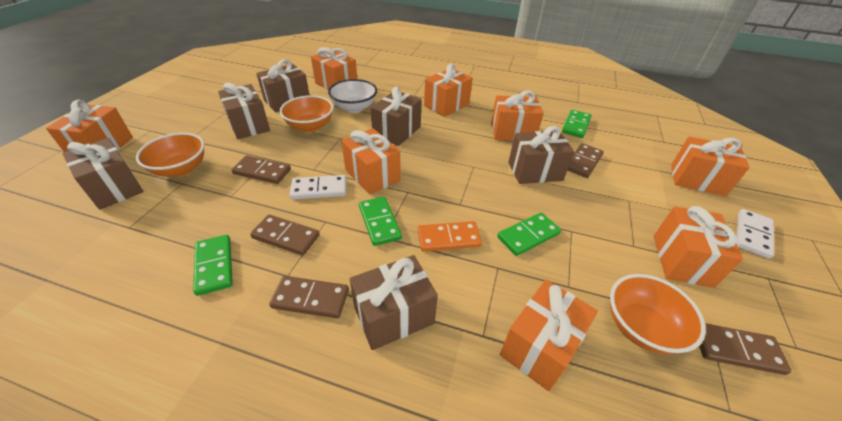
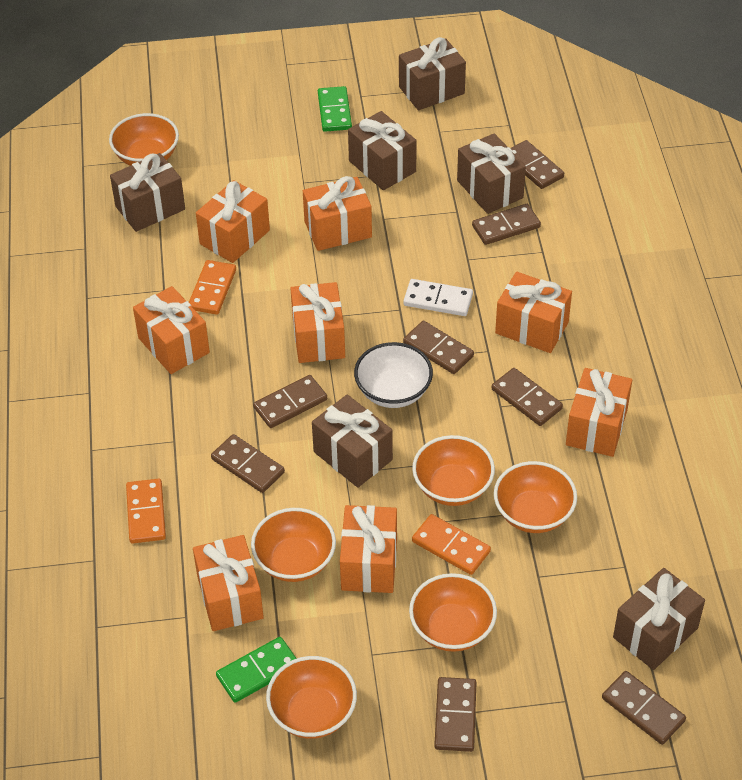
brown domino: 5 -> 8
green domino: 4 -> 2
orange bowl: 3 -> 6
orange domino: 1 -> 3
white domino: 2 -> 1

